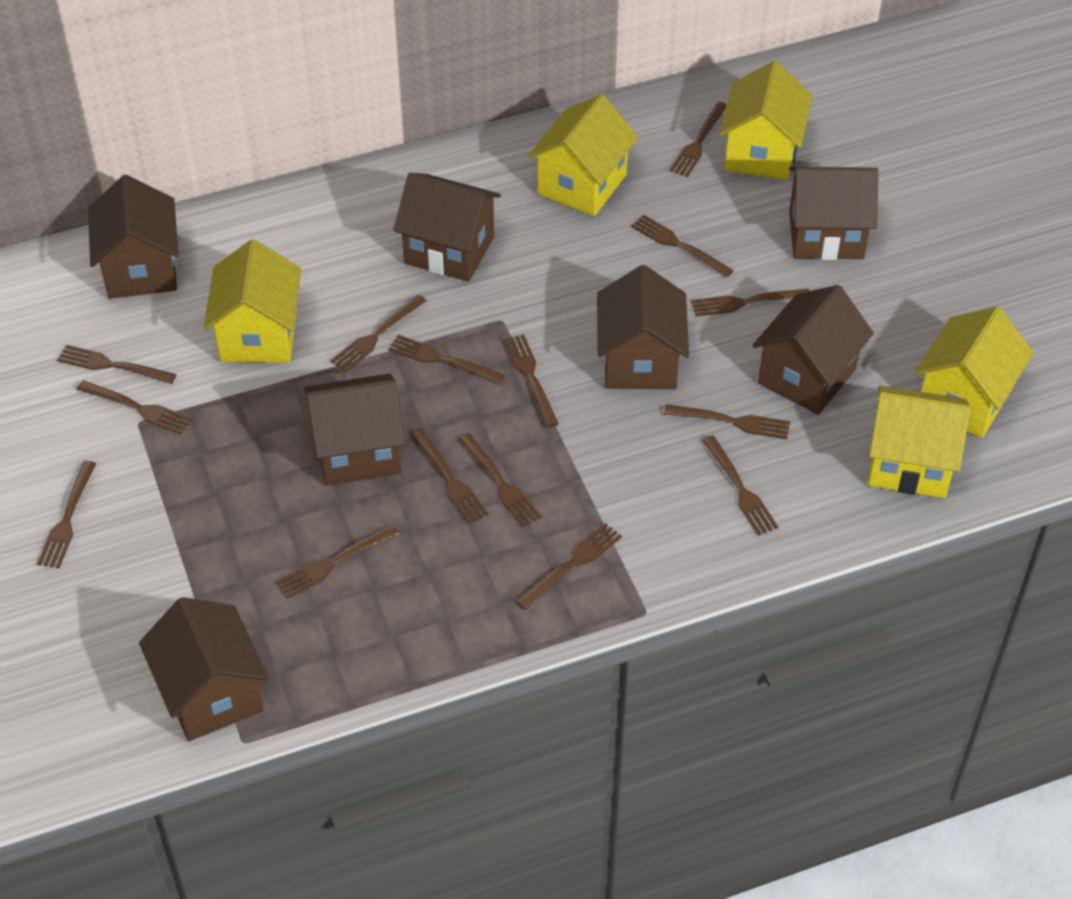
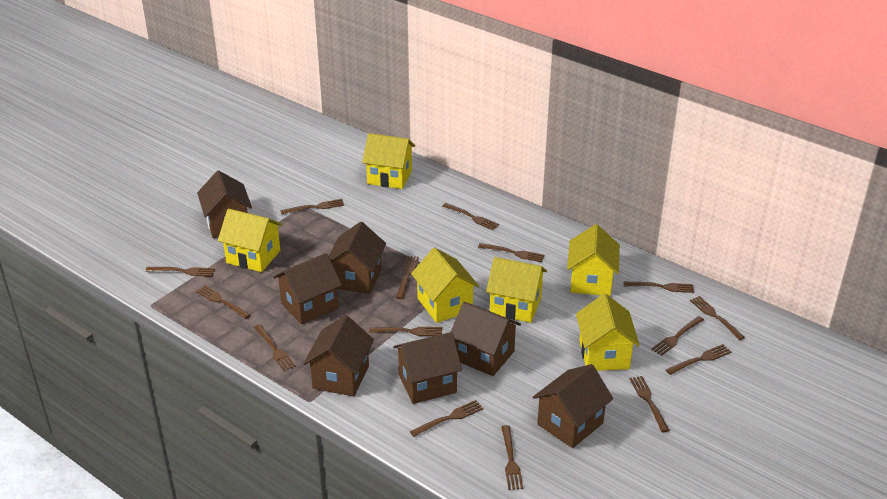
yellow house: 5 -> 6

